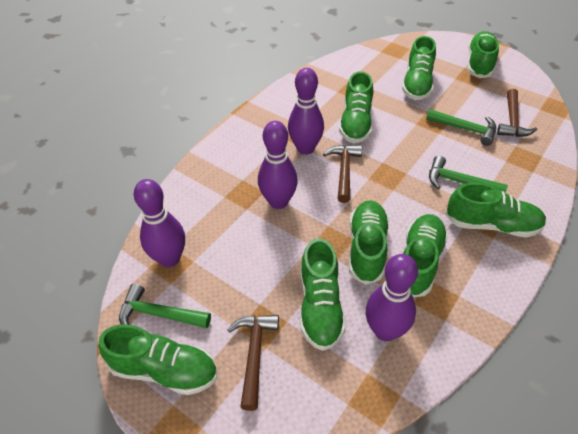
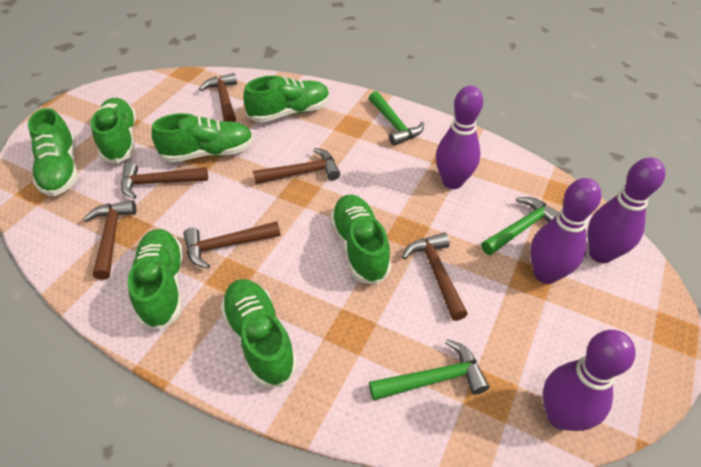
brown hammer: 3 -> 6
green shoe: 8 -> 7

